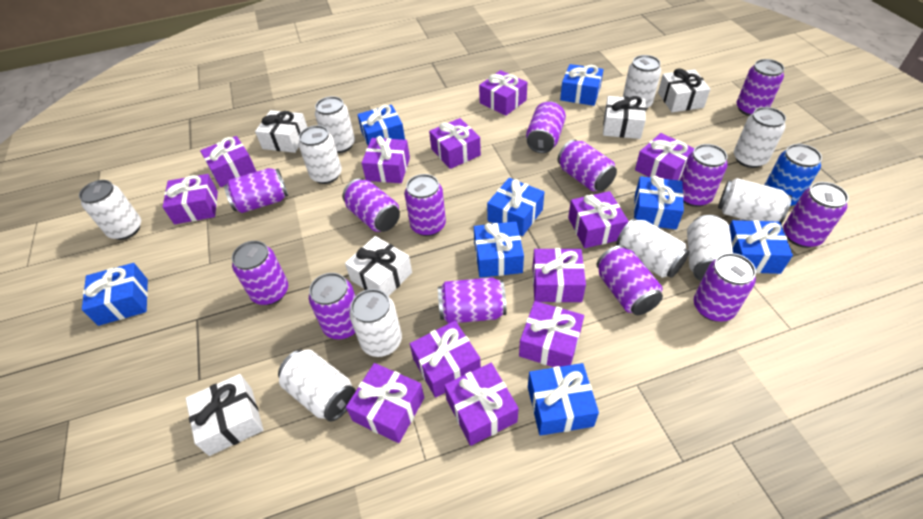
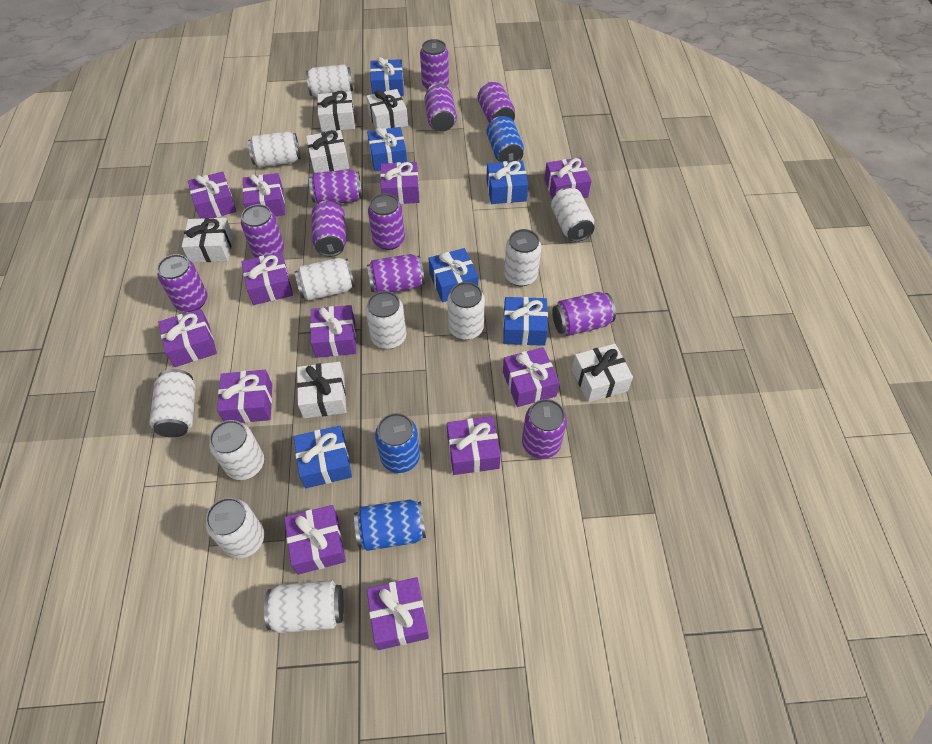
blue can: 1 -> 3
blue gift: 8 -> 6
purple can: 13 -> 11
white can: 10 -> 11
white gift: 5 -> 6

